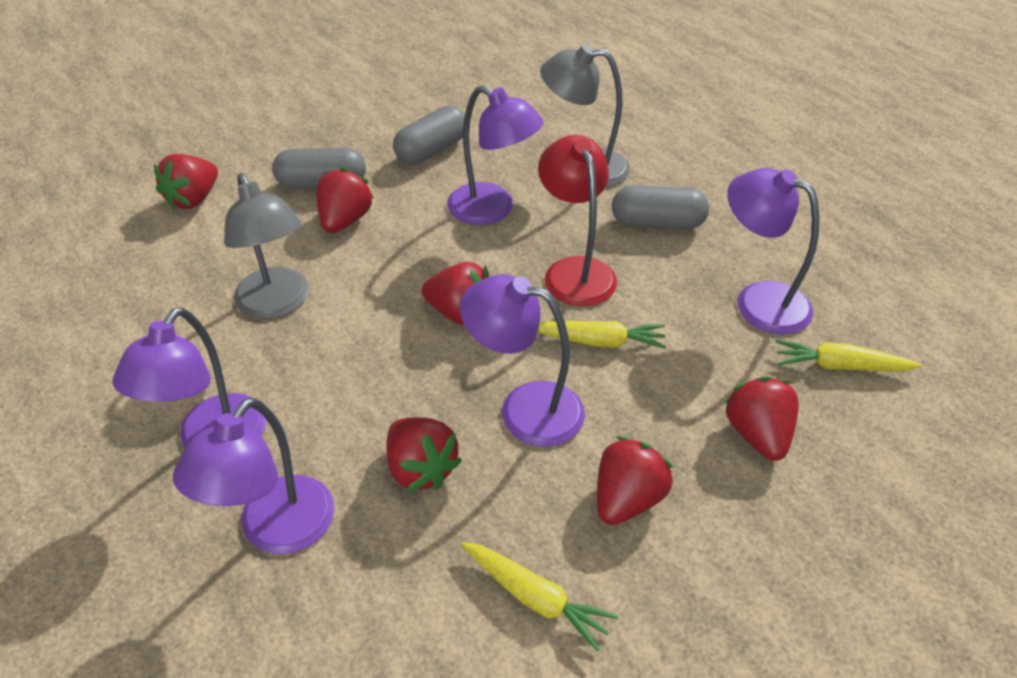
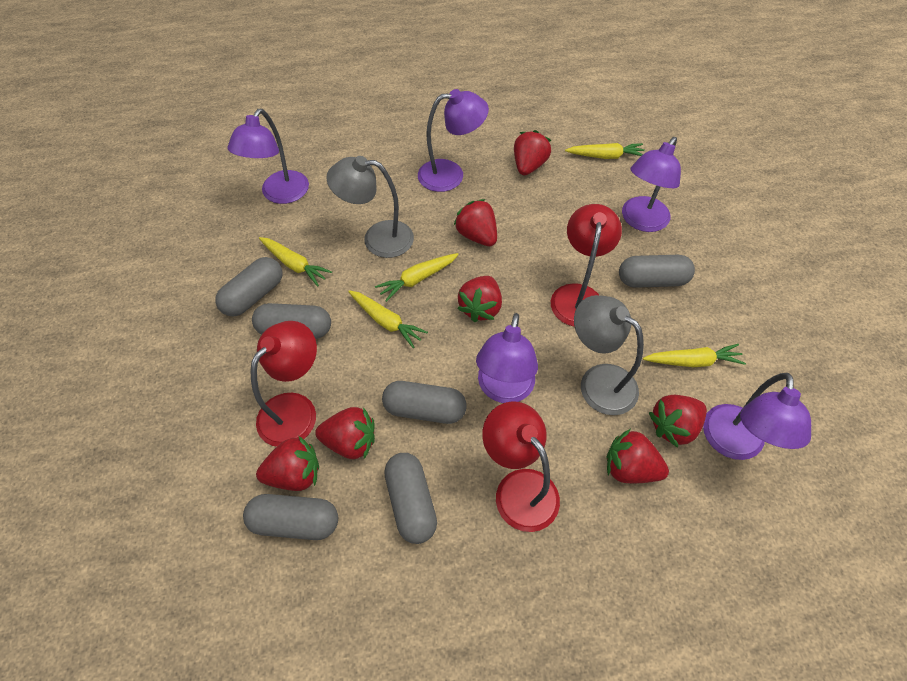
grey capsule: 3 -> 6
red lamp: 1 -> 3
red strawberry: 6 -> 7
yellow carrot: 3 -> 5

